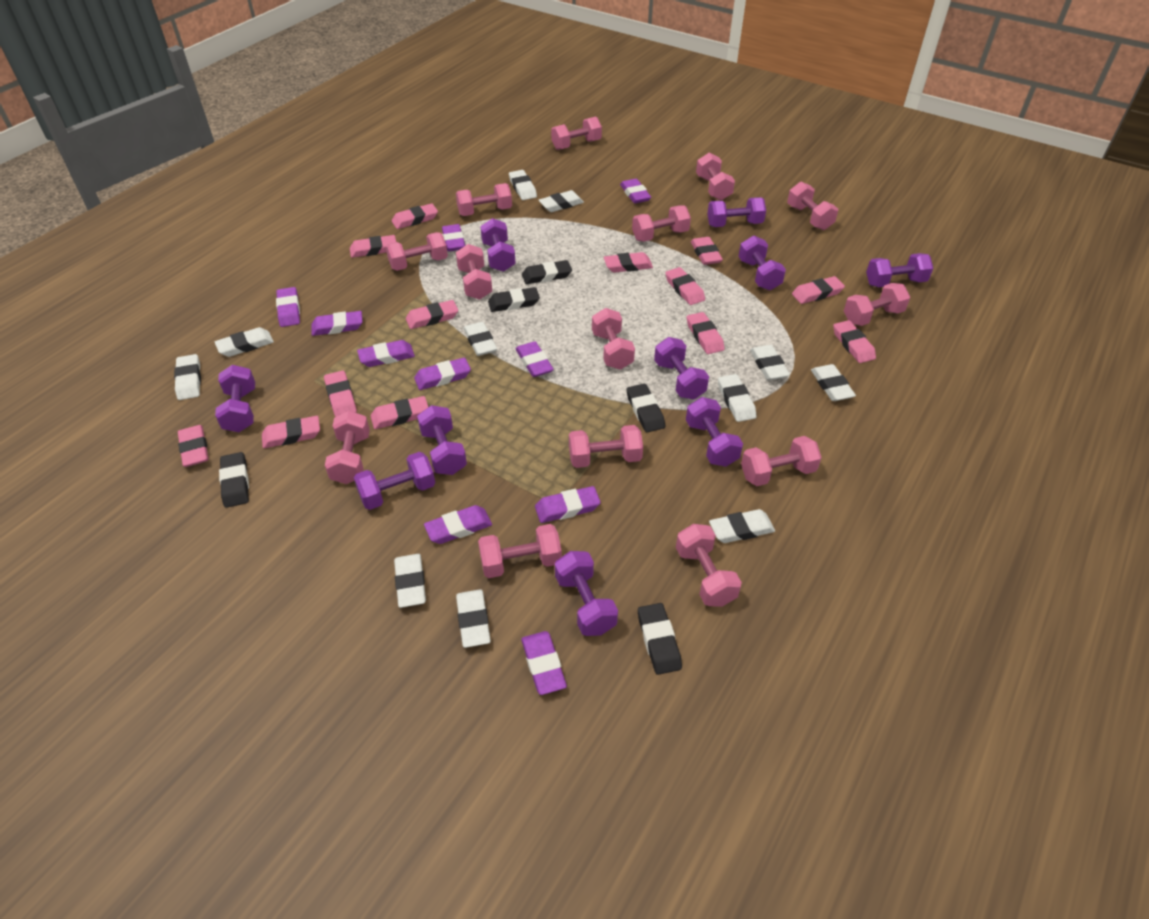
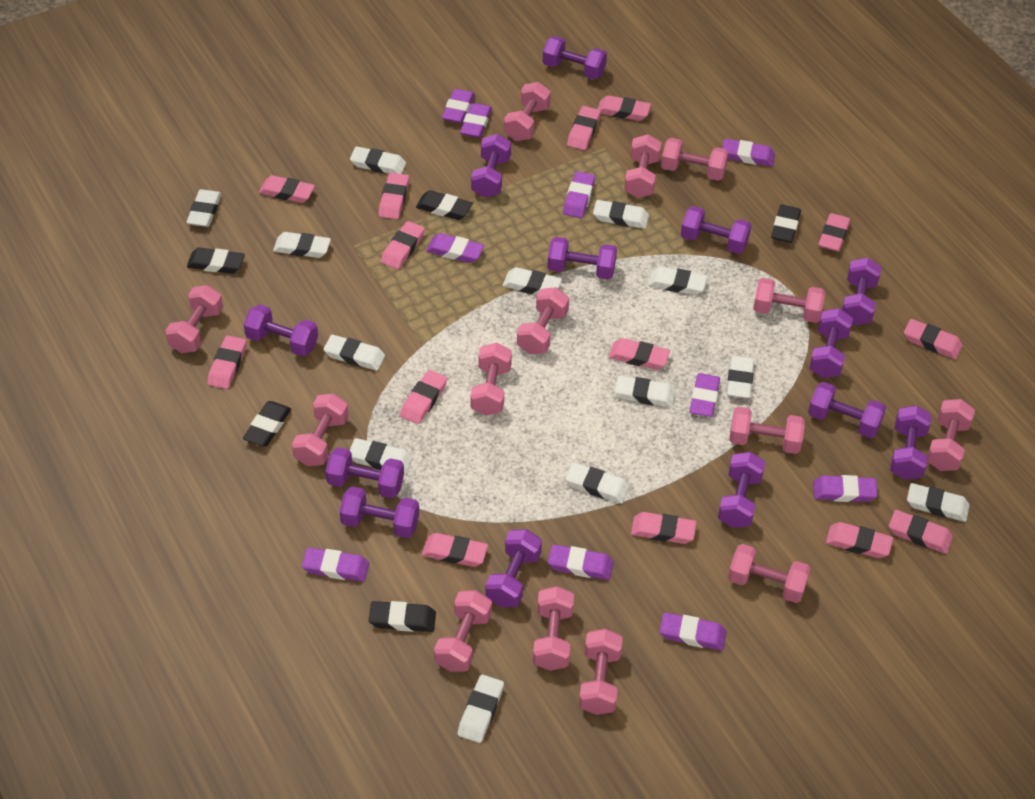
pink eraser: 13 -> 14
purple dumbbell: 10 -> 13
white eraser: 11 -> 13

